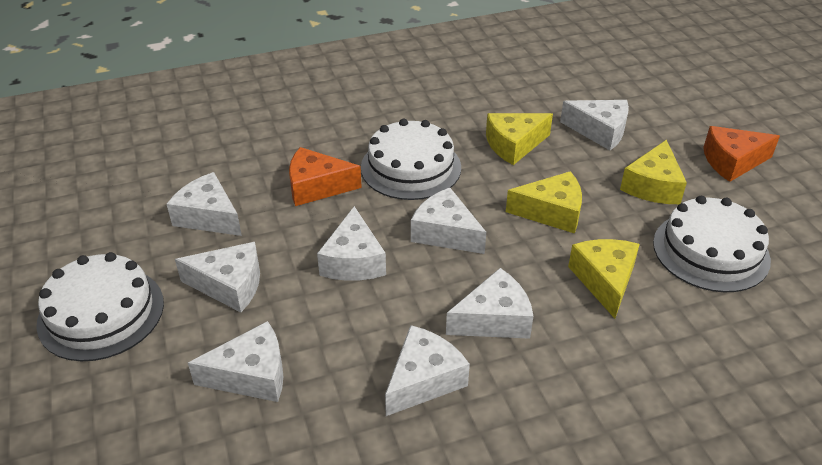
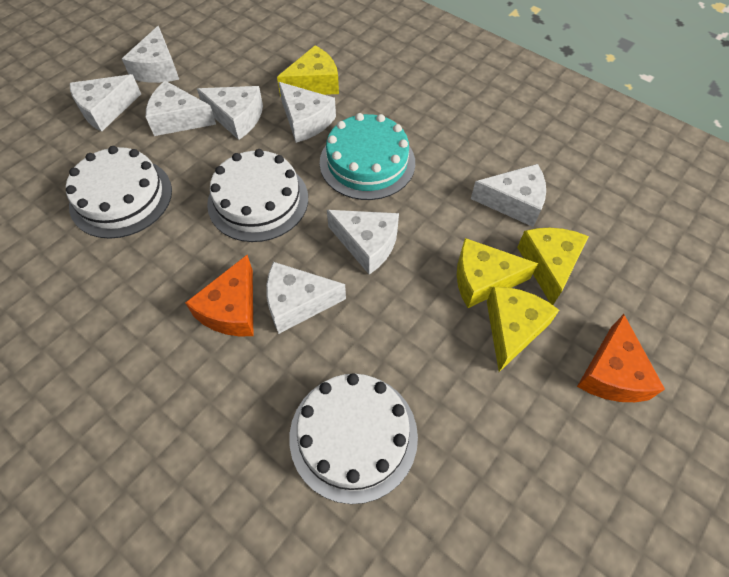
turquoise cake: 0 -> 1

